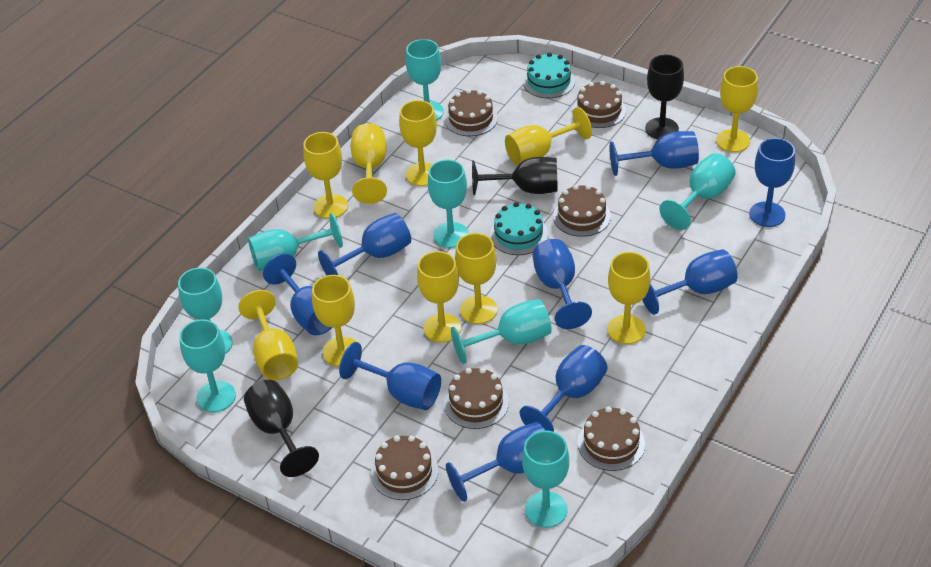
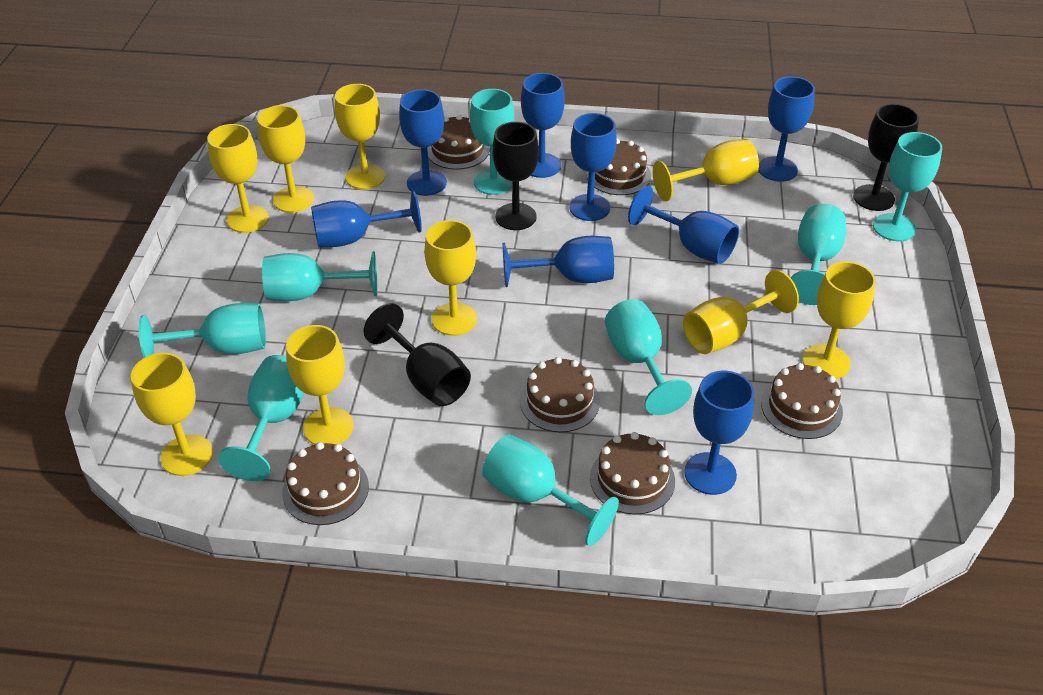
blue goblet: 9 -> 8
turquoise cake: 2 -> 0
yellow goblet: 10 -> 9

